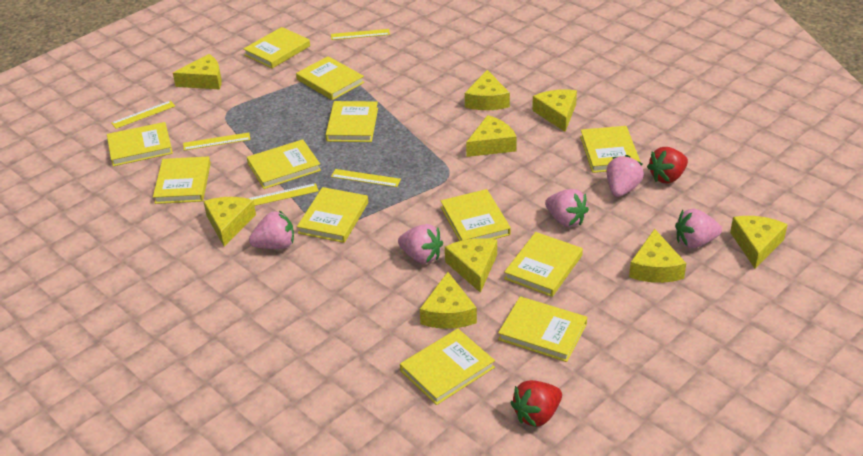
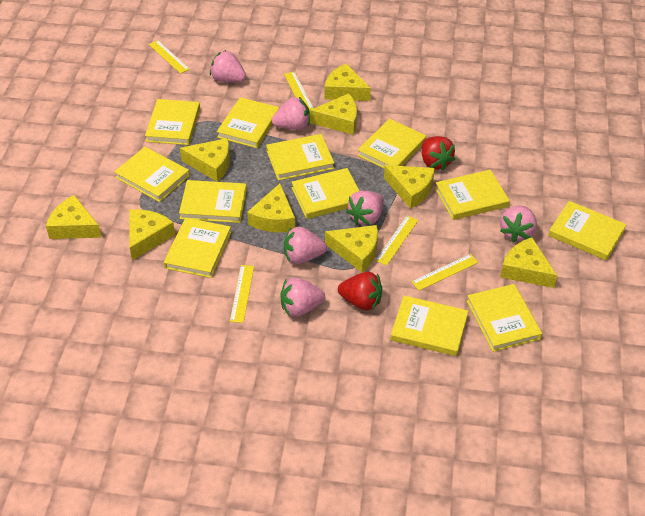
pink strawberry: 5 -> 6

